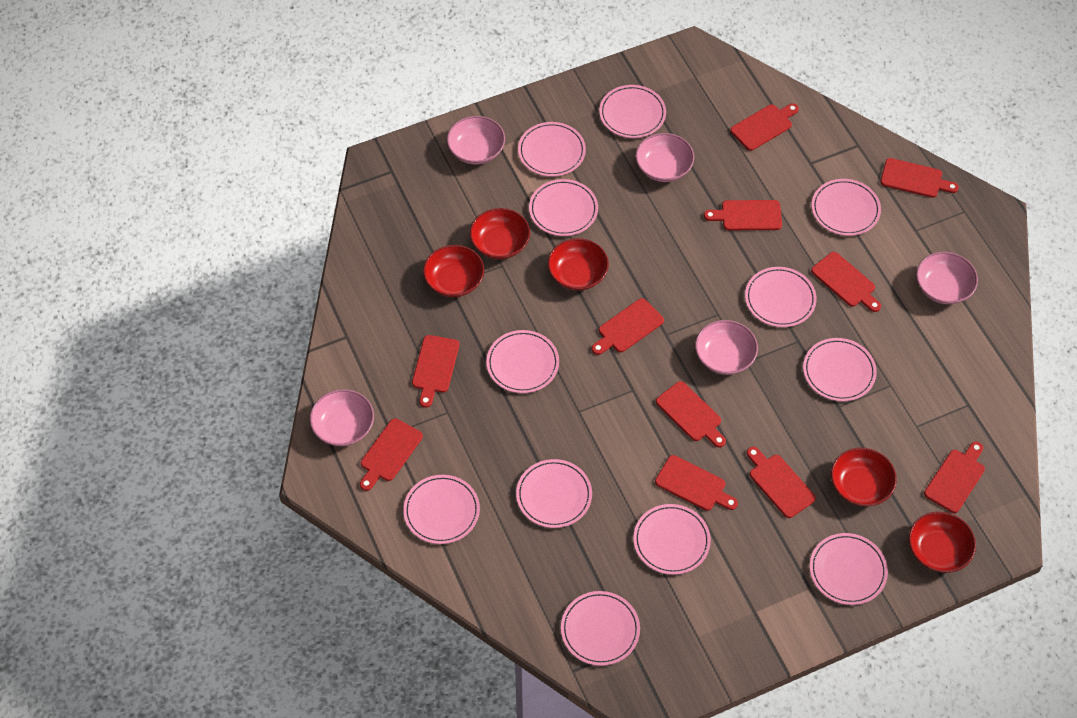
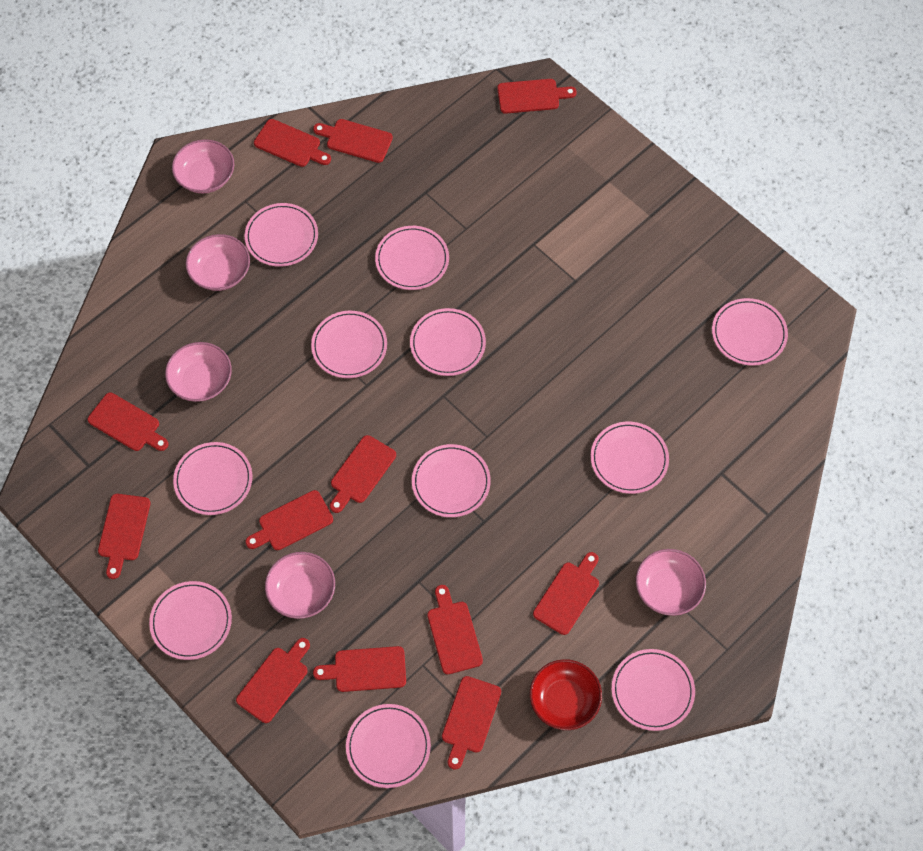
pink plate: 12 -> 11
red bowl: 5 -> 1
red cutting board: 11 -> 12

